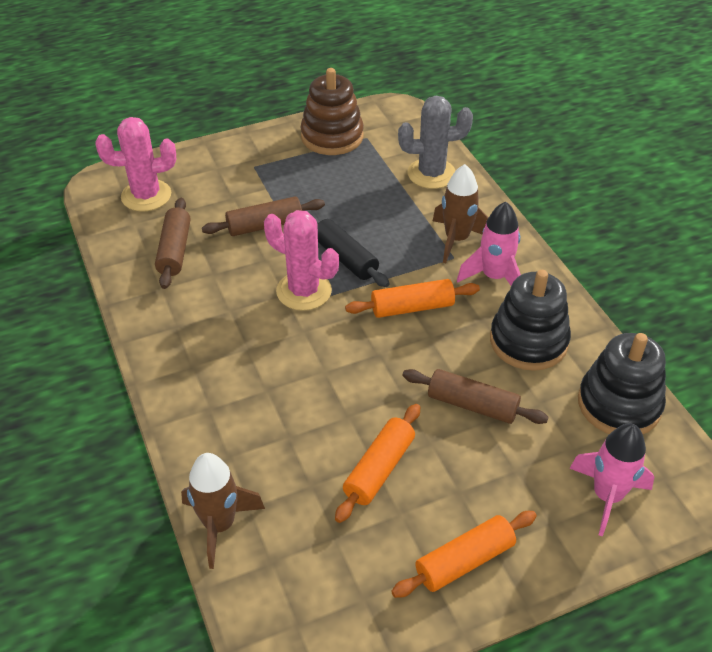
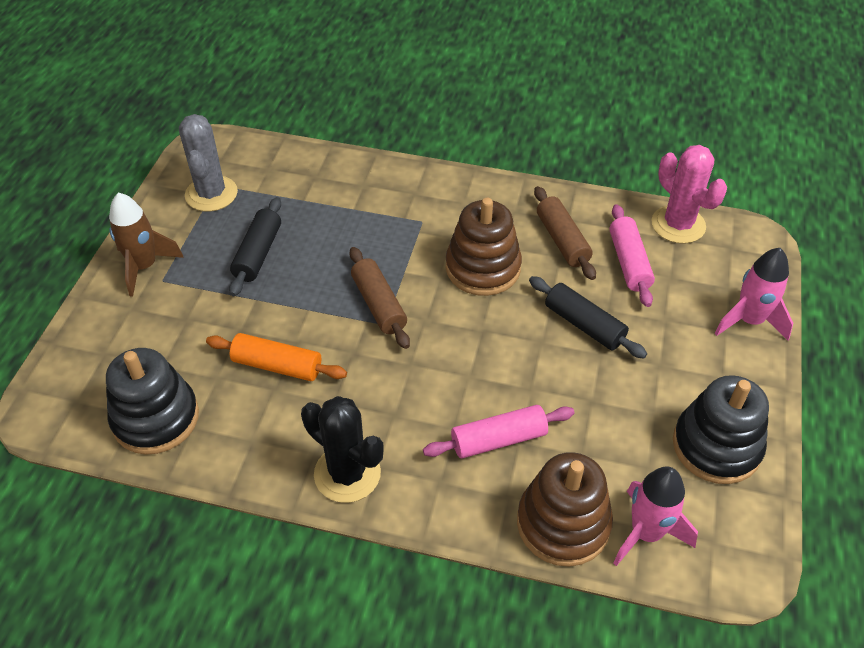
black cactus: 0 -> 1
black rolling pin: 1 -> 2
brown rocket: 2 -> 1
brown rolling pin: 3 -> 2
brown stacking toy: 1 -> 2
orange rolling pin: 3 -> 1
pink cactus: 2 -> 1
pink rolling pin: 0 -> 2

